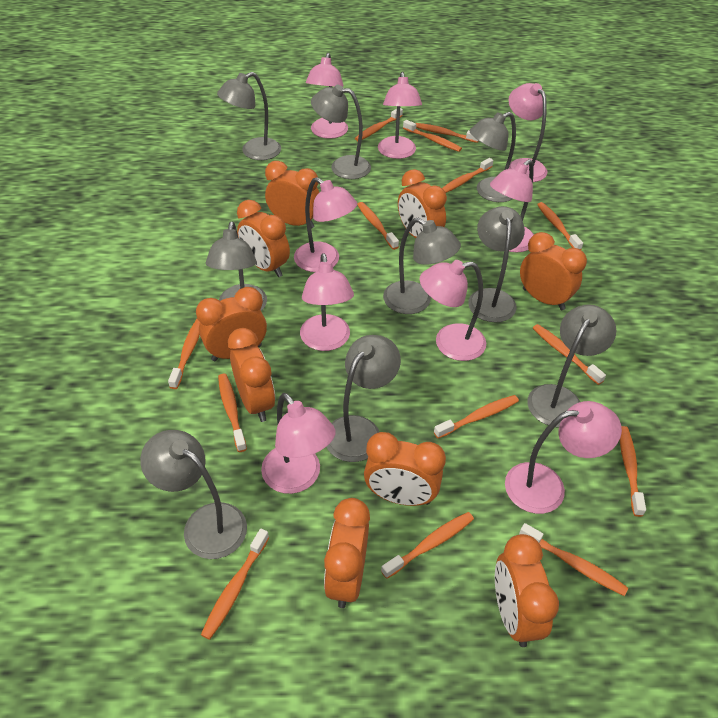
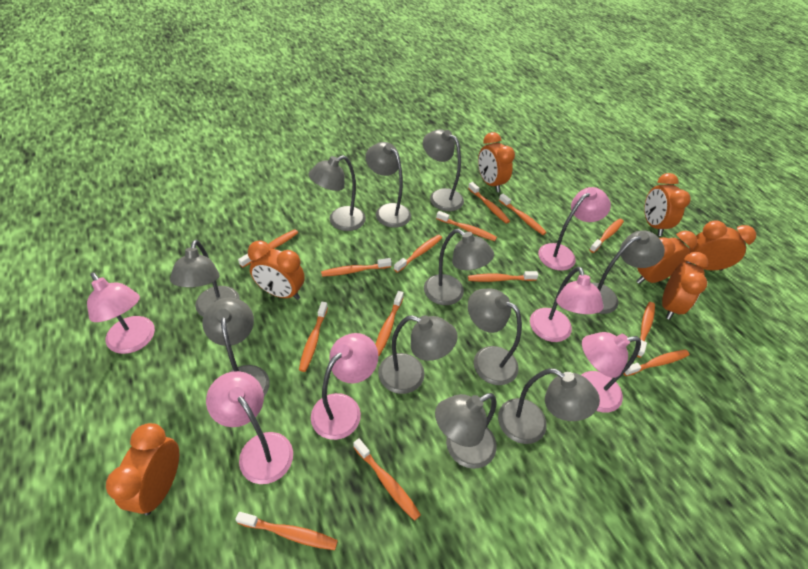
grey lamp: 9 -> 11
orange clock: 9 -> 7
pink lamp: 9 -> 6

